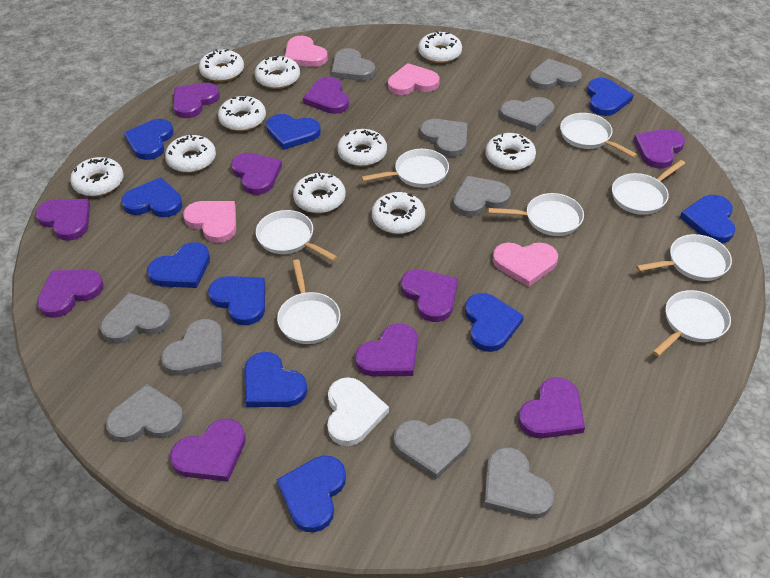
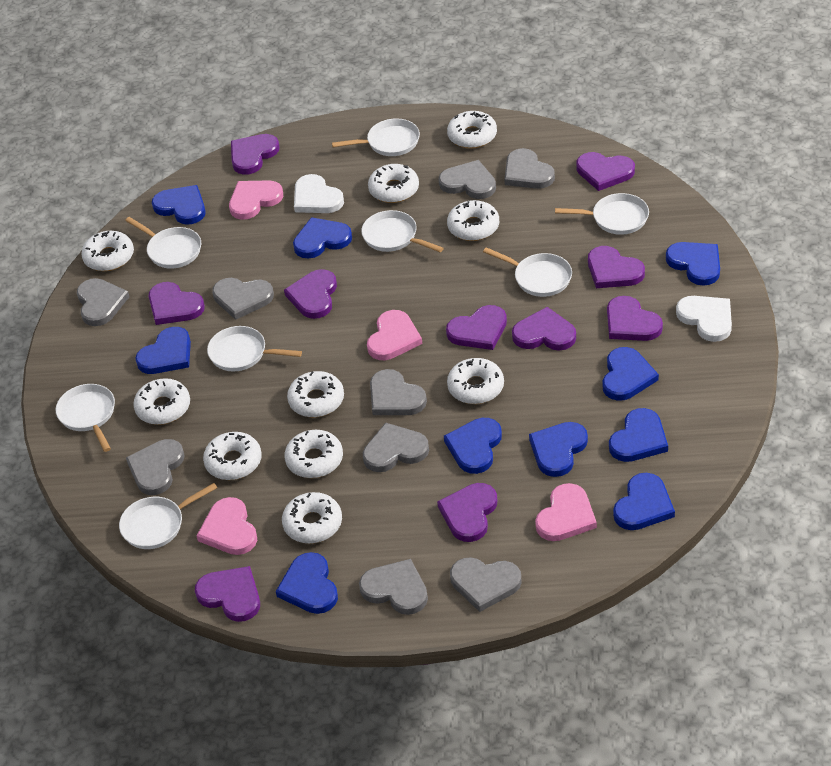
grey heart: 10 -> 9
white heart: 1 -> 2

